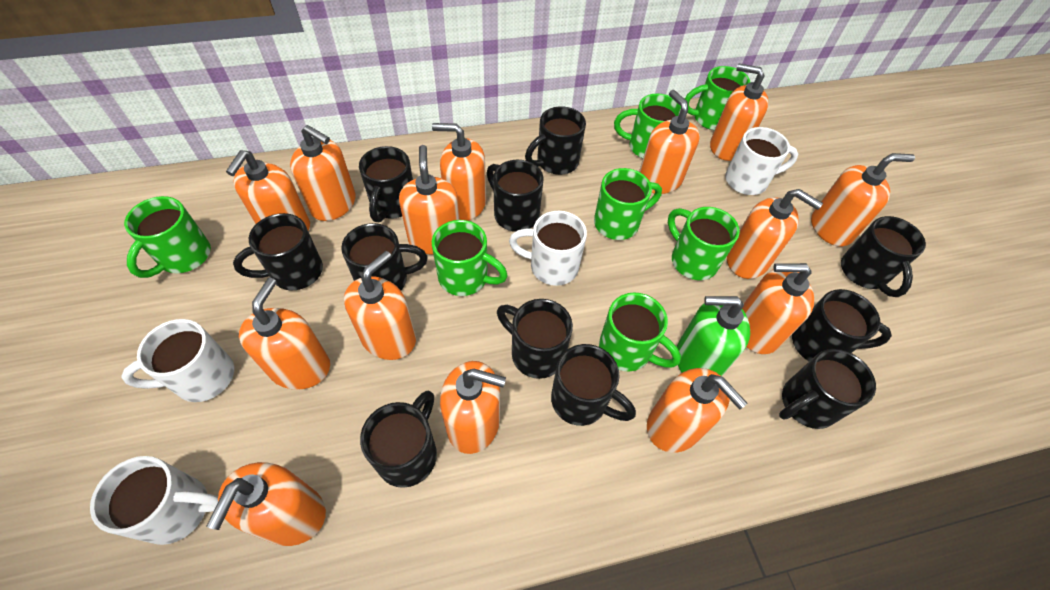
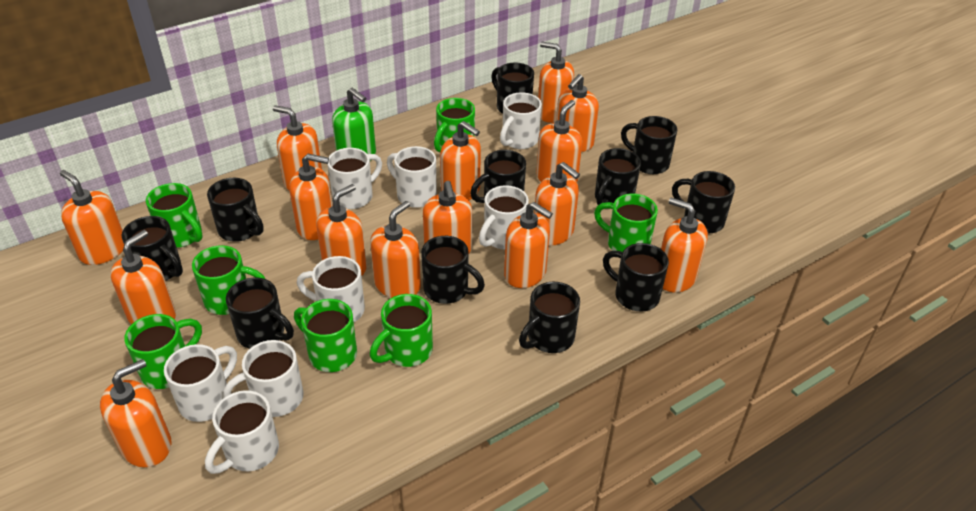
orange soap dispenser: 14 -> 15
white mug: 4 -> 8

